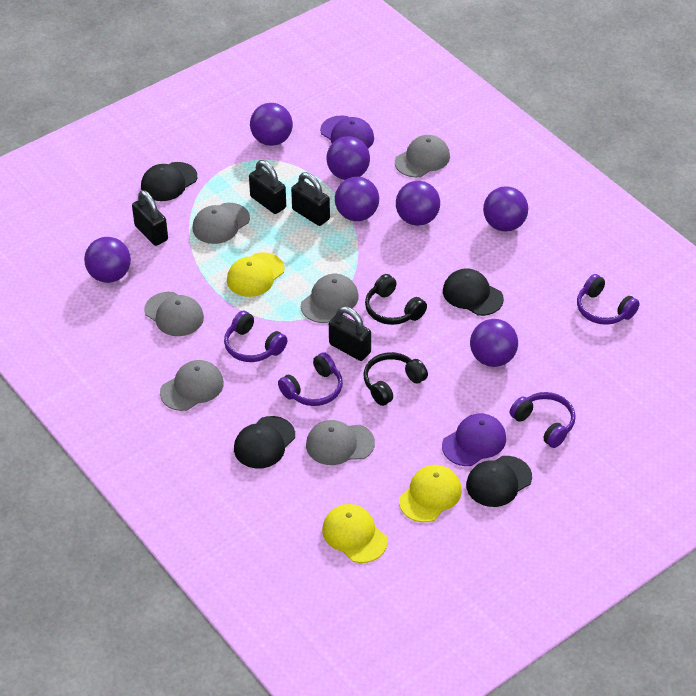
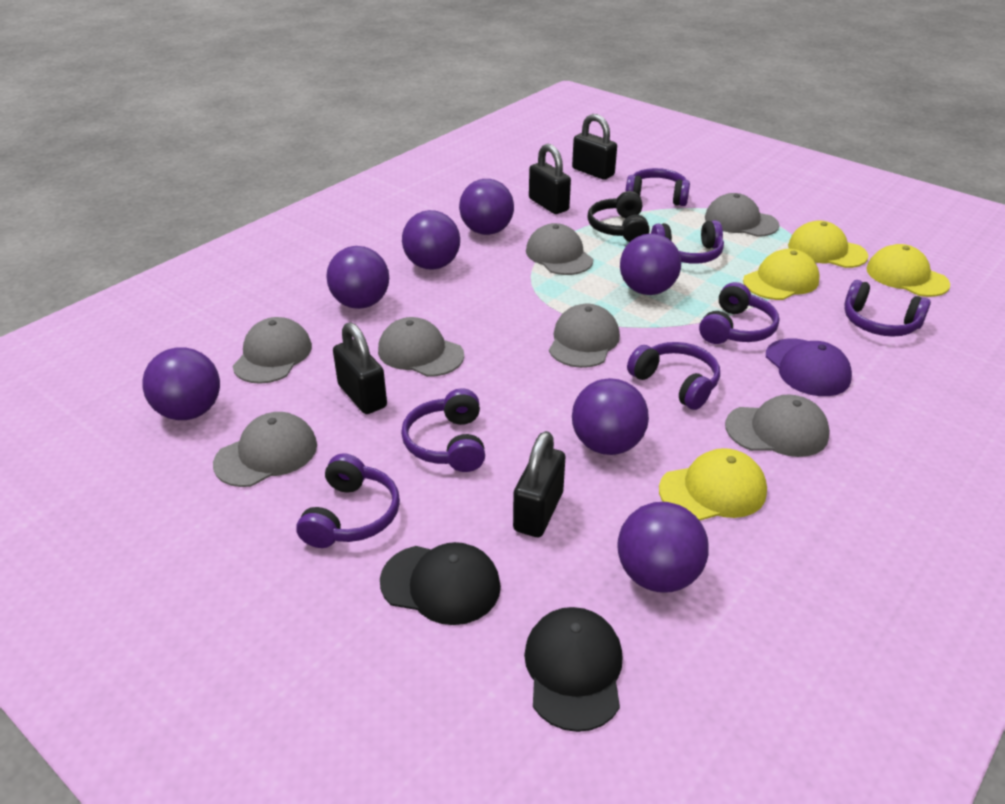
black cap: 4 -> 2
black headphones: 2 -> 1
grey cap: 6 -> 7
purple cap: 2 -> 1
purple headphones: 4 -> 7
yellow cap: 3 -> 4

